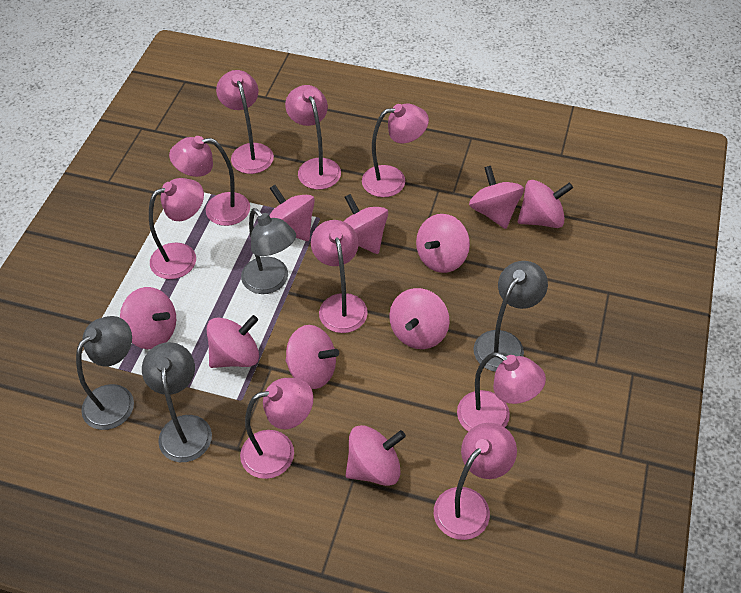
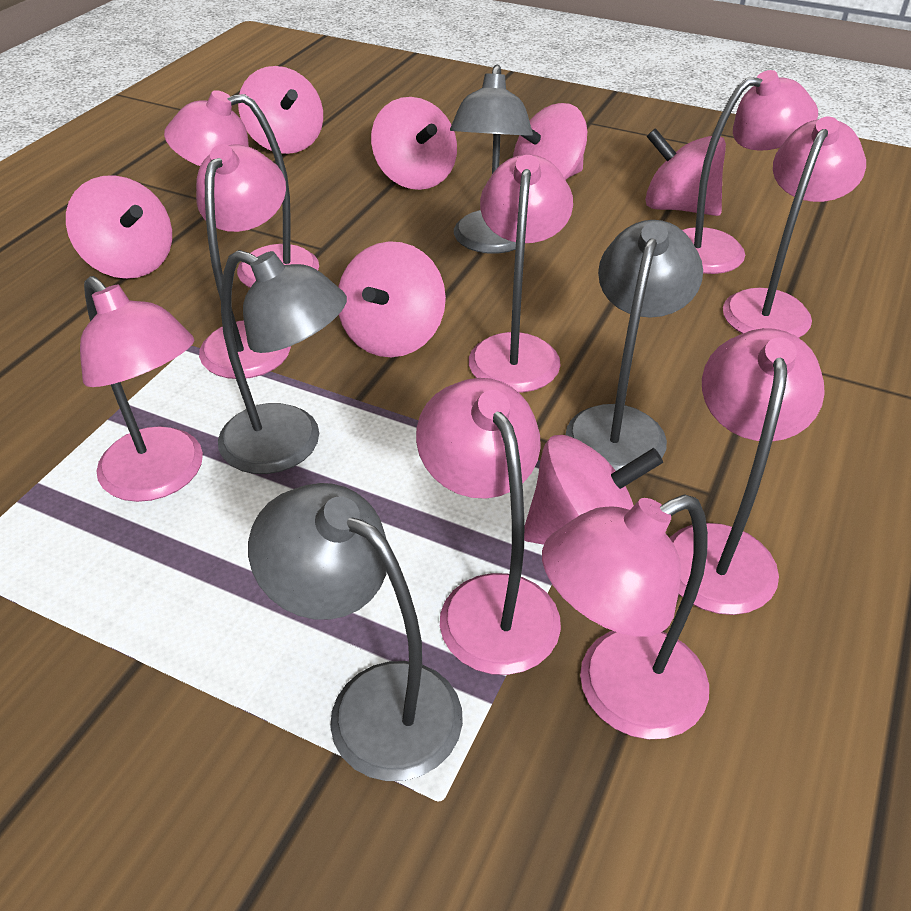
pink spinning top: 10 -> 7

